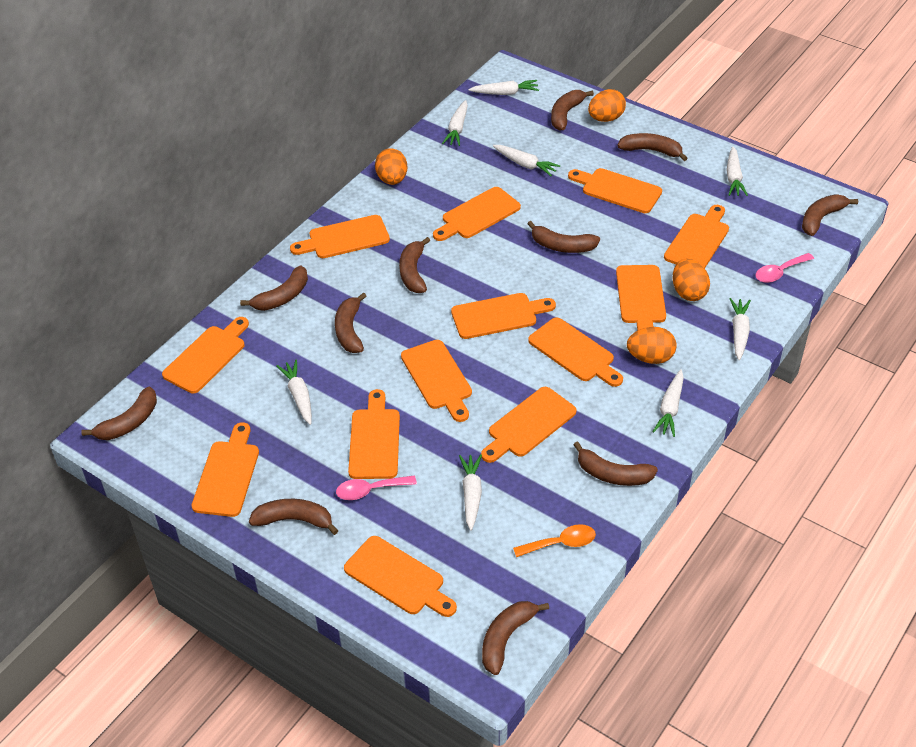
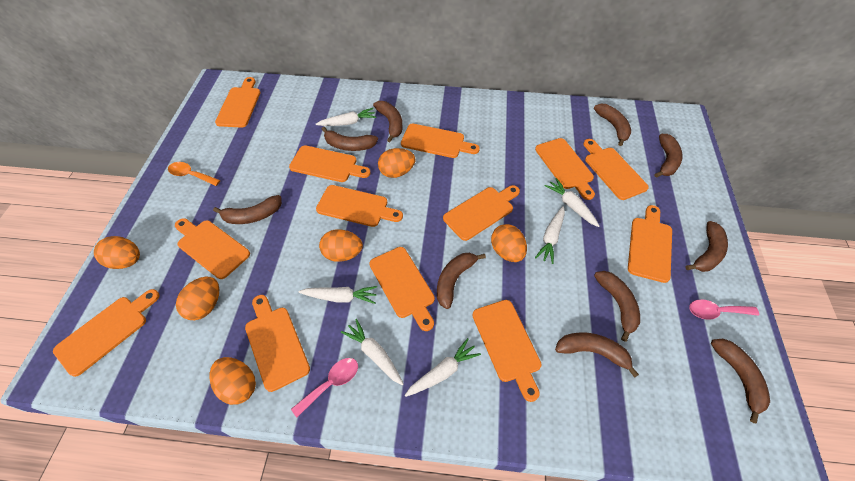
brown banana: 11 -> 10
orange egg: 4 -> 6
white carrot: 8 -> 6

